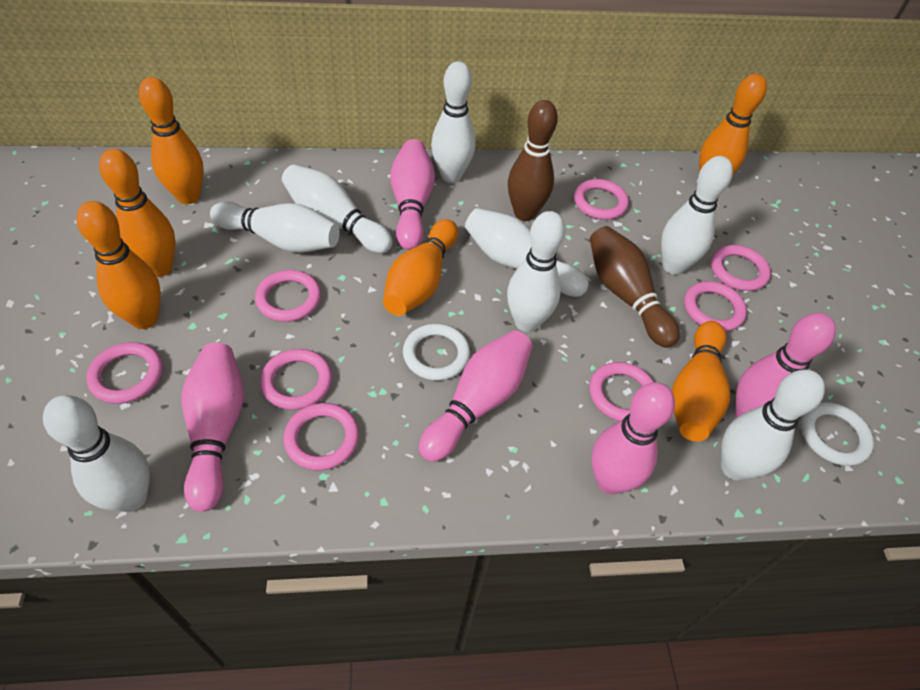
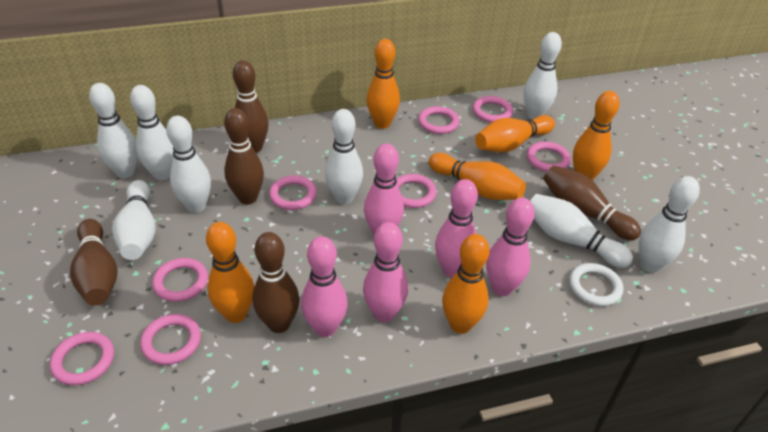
brown bowling pin: 2 -> 5
white ring: 2 -> 1

